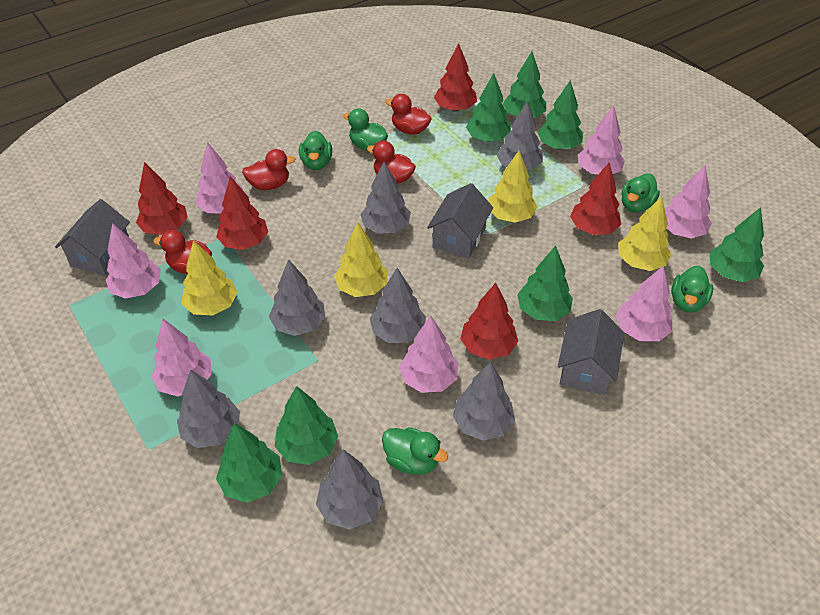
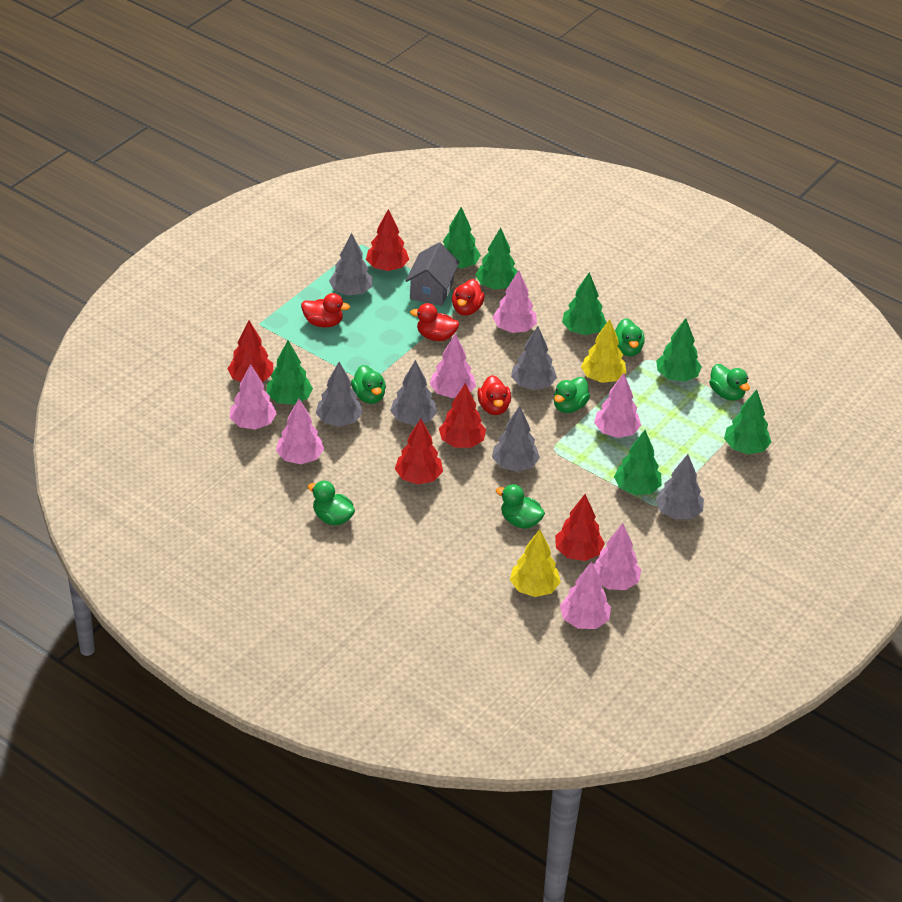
green duck: 5 -> 6
grey house: 3 -> 1
grey tree: 7 -> 6
yellow tree: 4 -> 2

